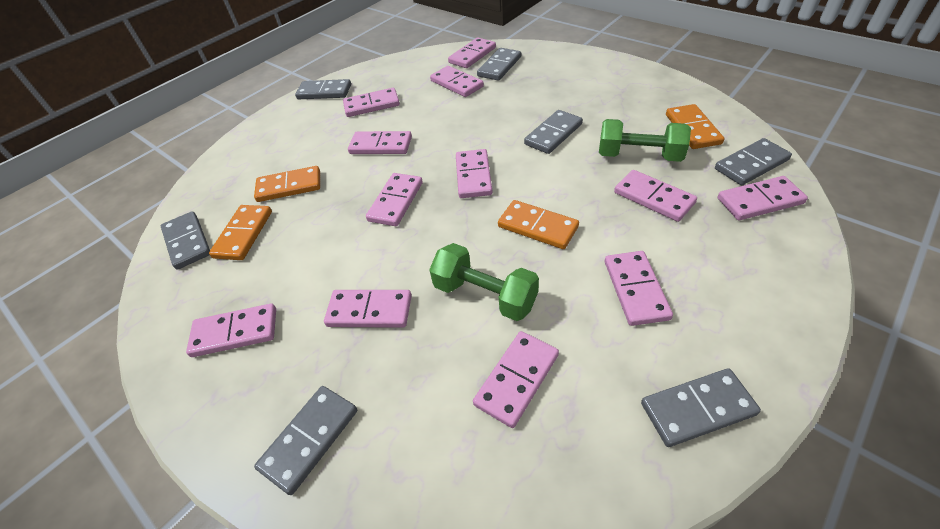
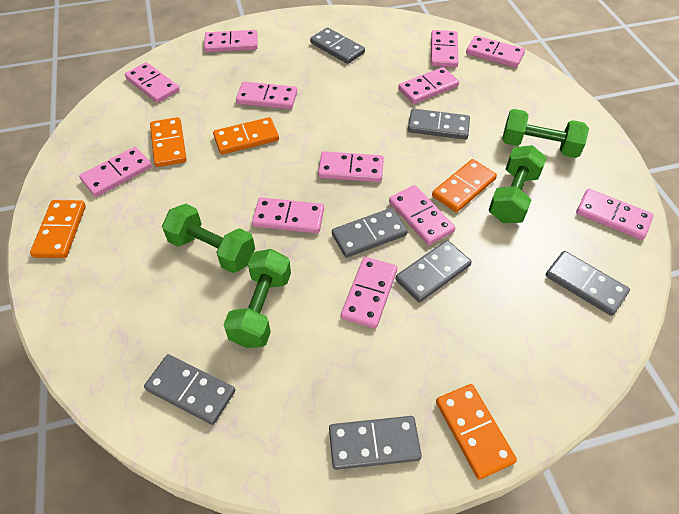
green dumbbell: 2 -> 4
orange domino: 4 -> 5

